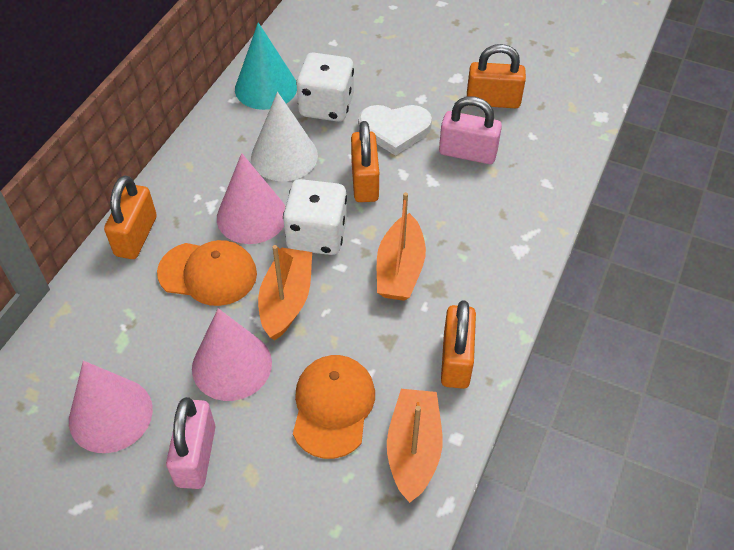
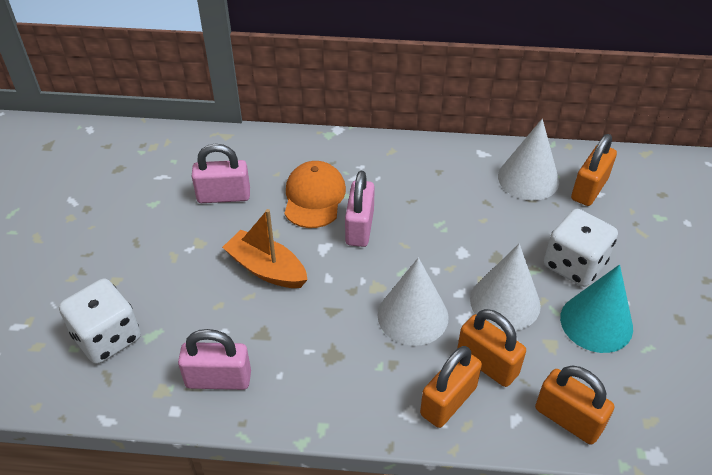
orange boat: 3 -> 1
orange cap: 2 -> 1
pink cone: 3 -> 0
pink padlock: 2 -> 3
white cone: 1 -> 3
white heart: 1 -> 0

